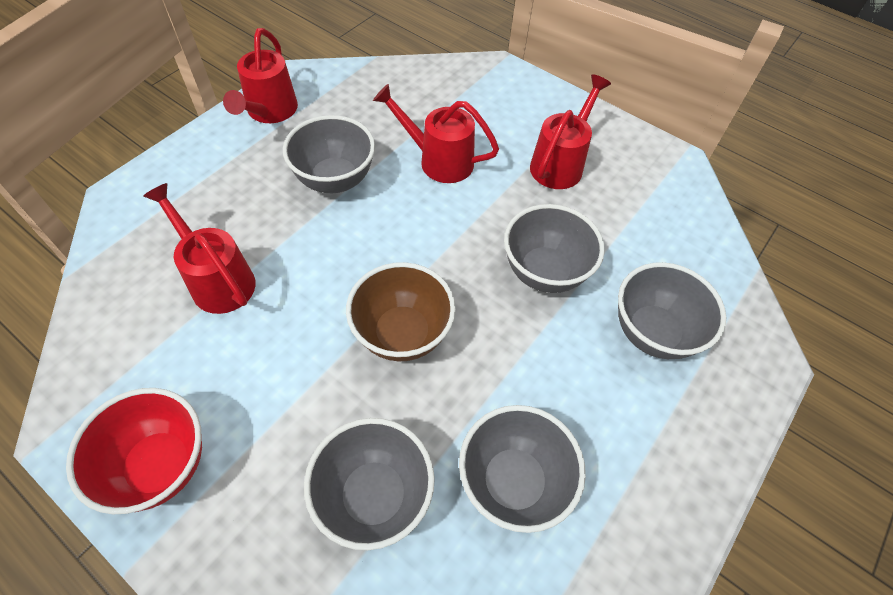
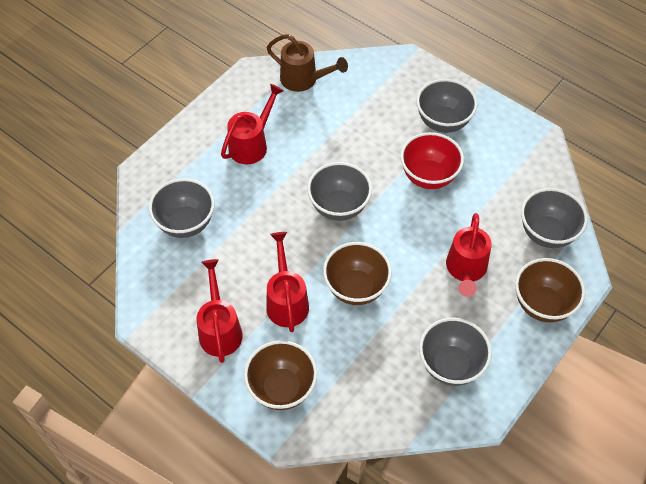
brown bowl: 1 -> 3
brown watering can: 0 -> 1

